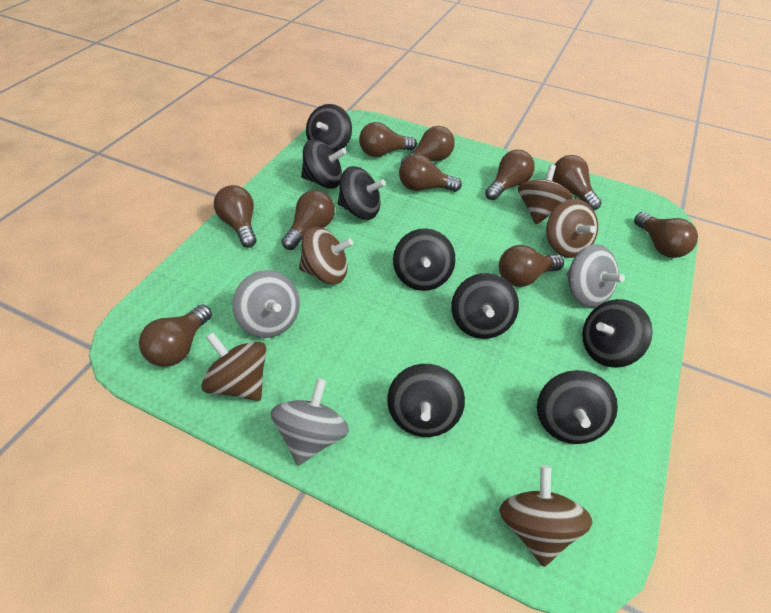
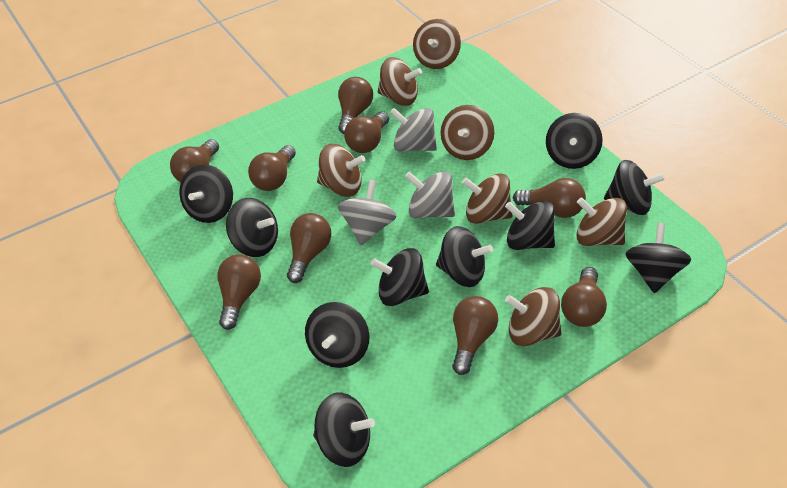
black spinning top: 8 -> 10
brown light bulb: 10 -> 9
brown spinning top: 5 -> 7

